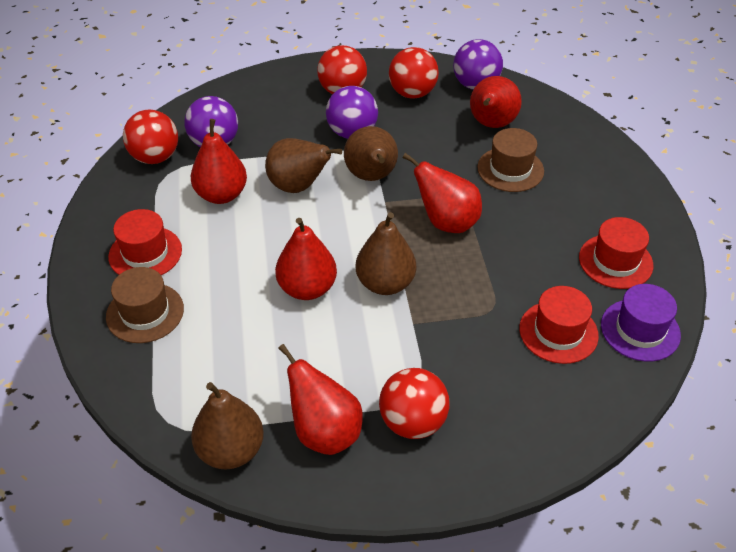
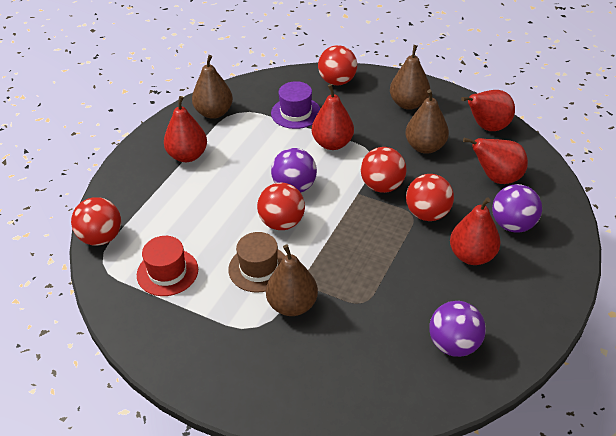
brown hat: 2 -> 1
red ball: 4 -> 5
red hat: 3 -> 1

